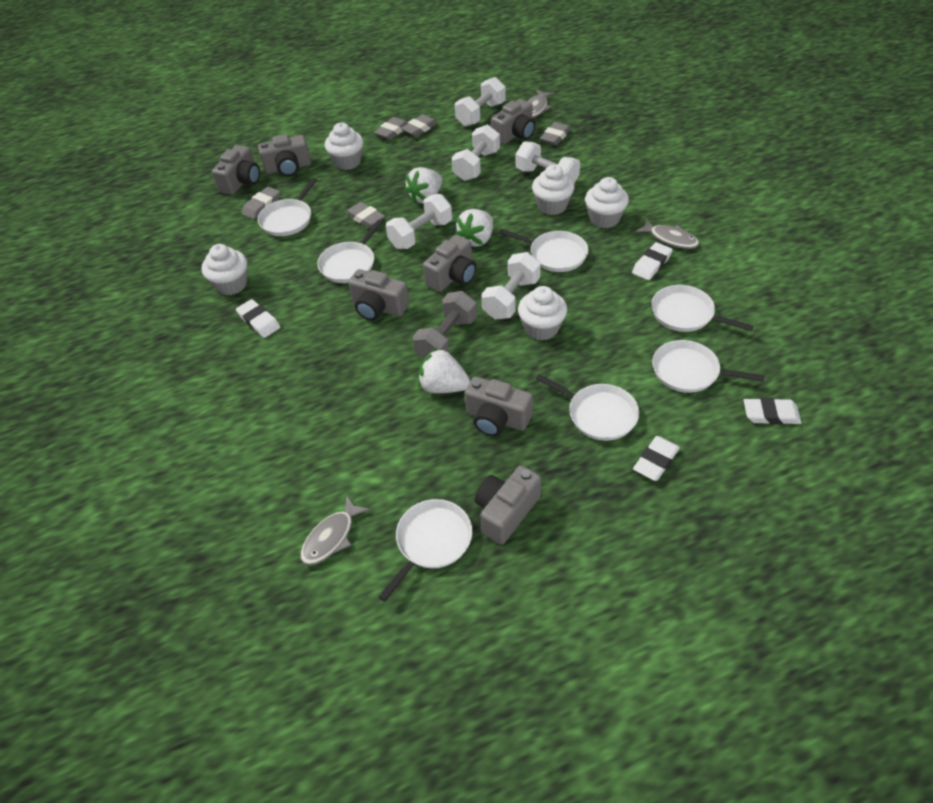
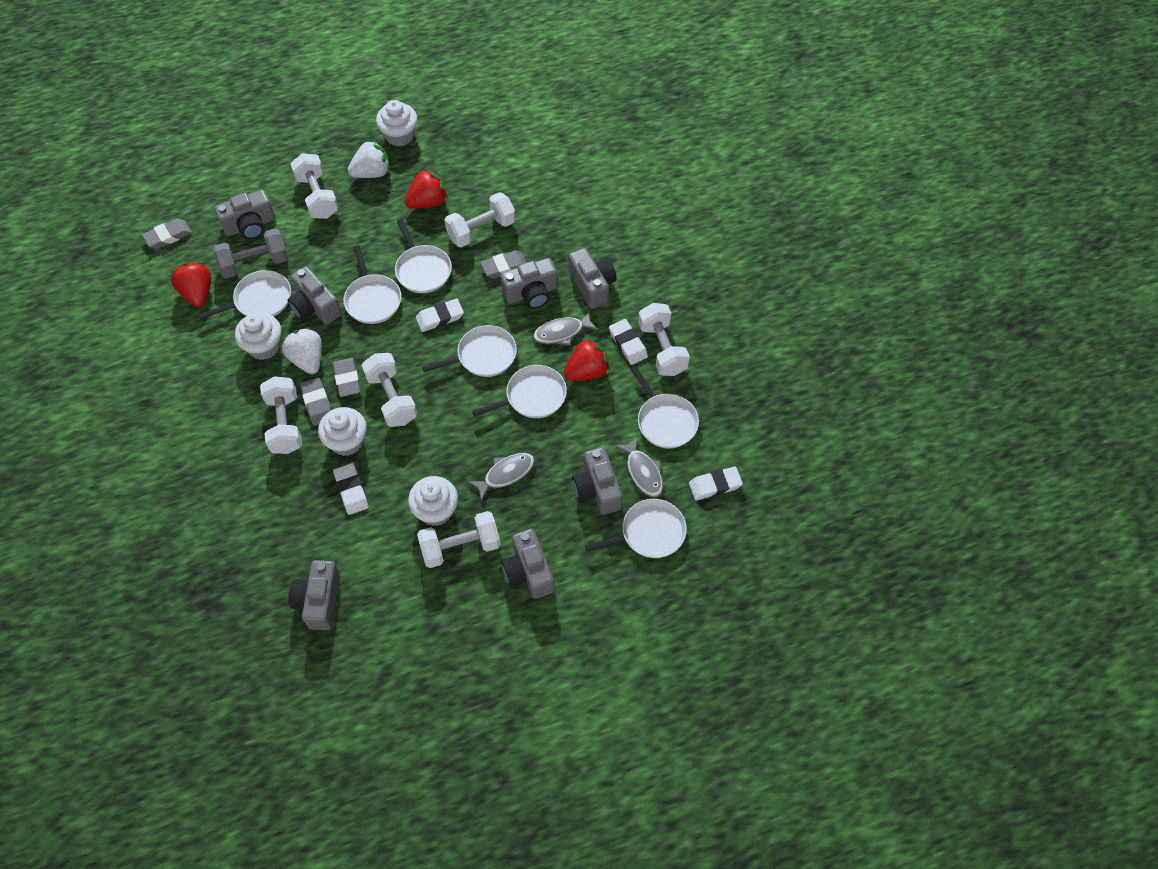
grey eraser: 5 -> 4
red strawberry: 0 -> 3
white cupcake: 5 -> 4
white dumbbell: 5 -> 6
white strawberry: 3 -> 2

